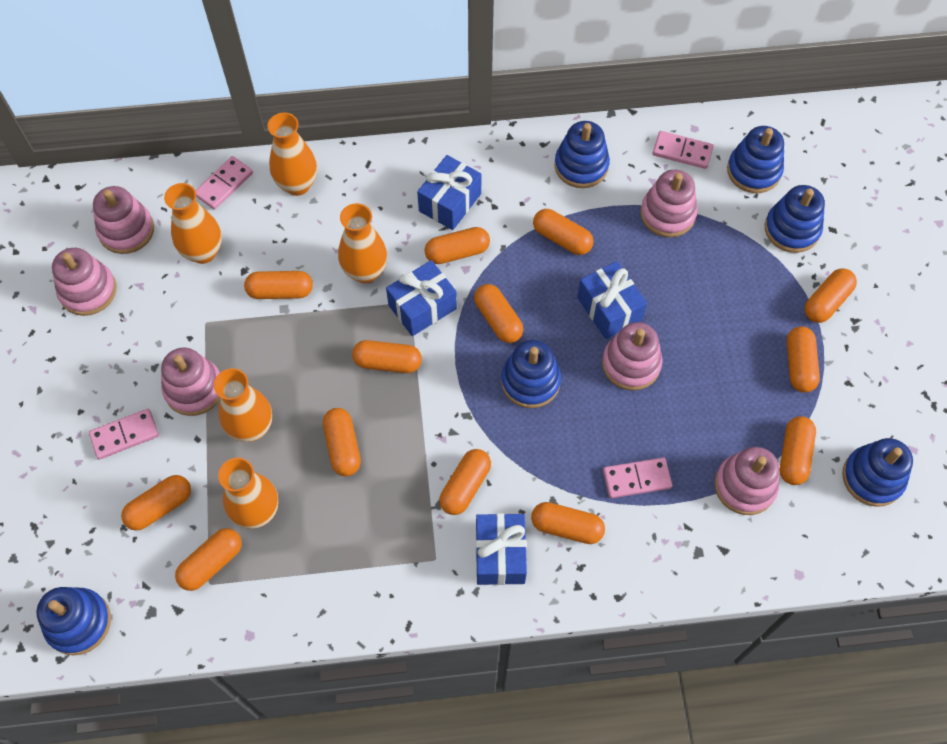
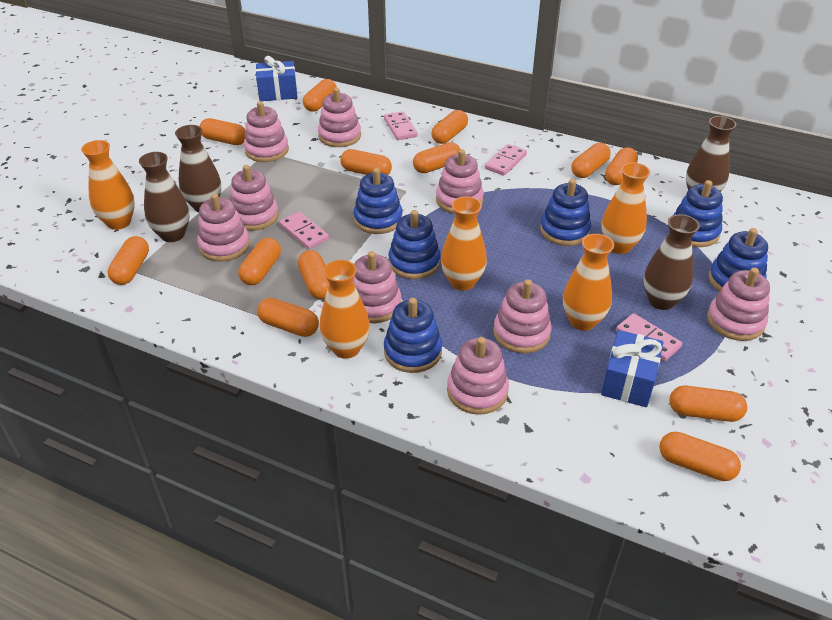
blue gift: 4 -> 2
brown vase: 0 -> 4
pink stacking toy: 6 -> 9

